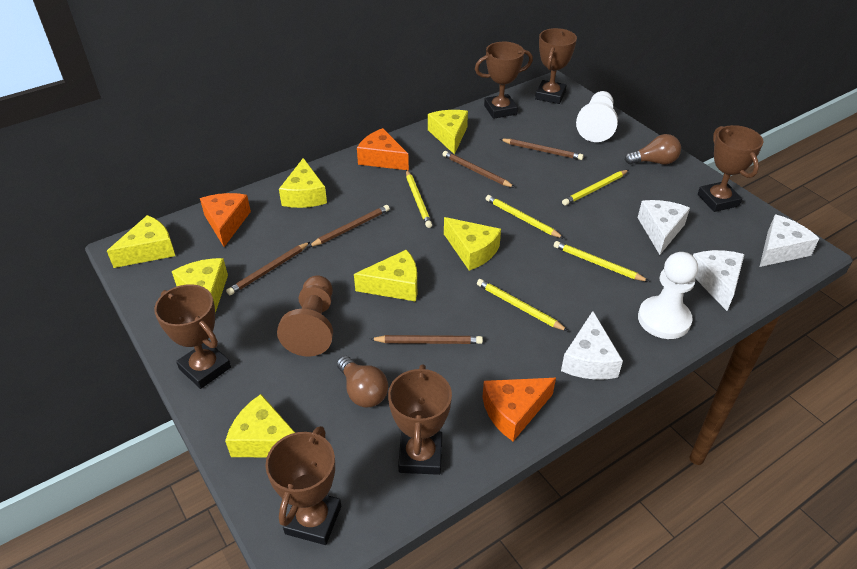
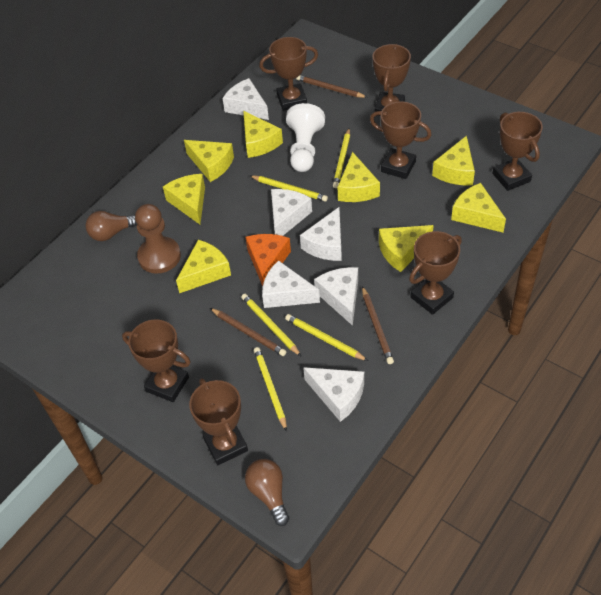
brown pencil: 5 -> 3
brown trophy: 6 -> 7
orange cheese: 3 -> 1
white cheese: 4 -> 6
white pawn: 2 -> 1
yellow cheese: 7 -> 8

